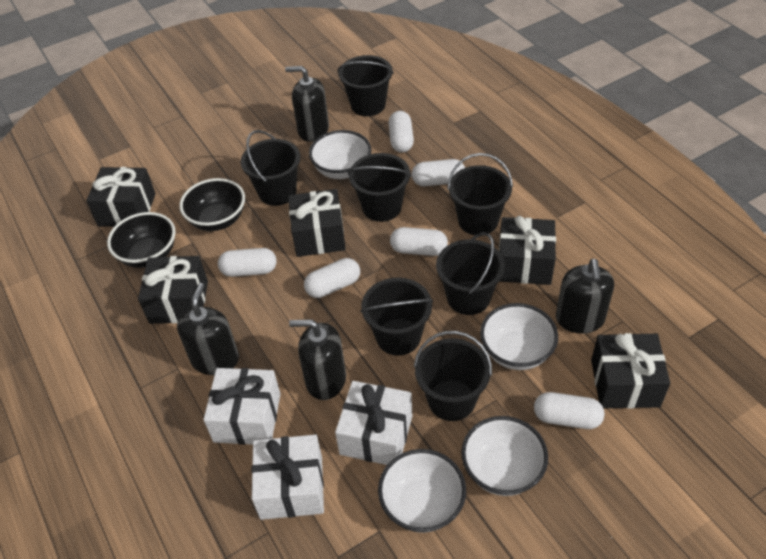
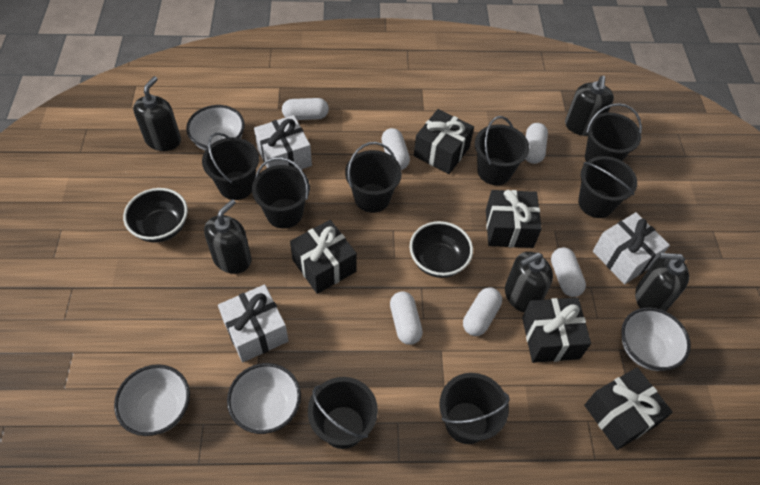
black bucket: 7 -> 8
black soap dispenser: 4 -> 5

